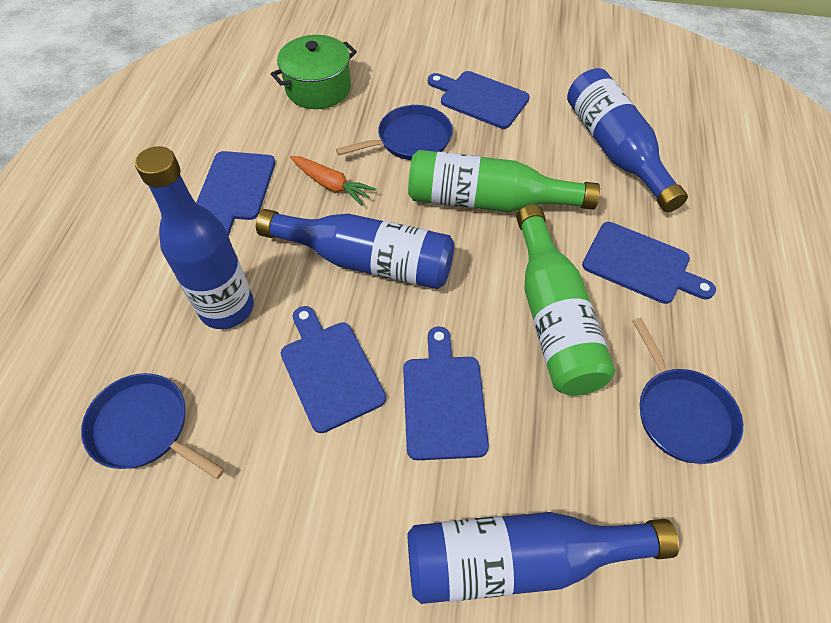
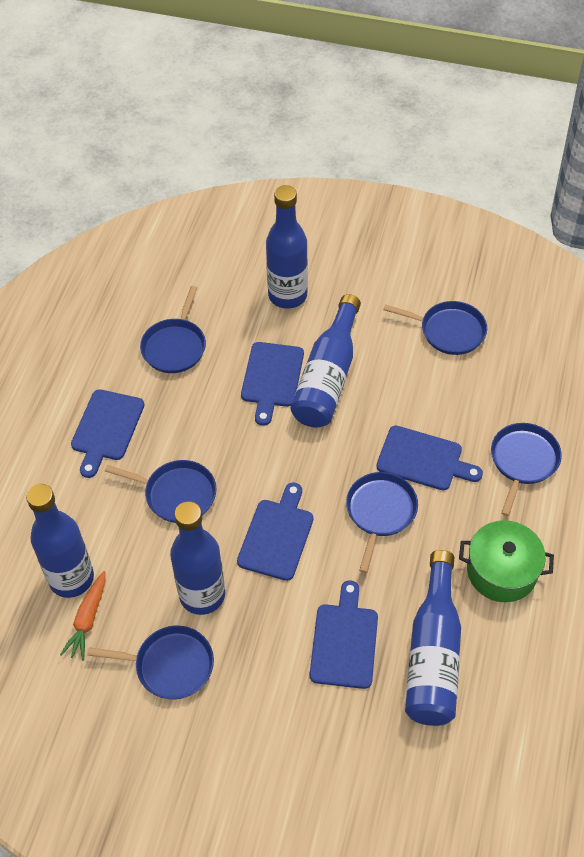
blue bottle: 4 -> 5
blue pan: 3 -> 6
green bottle: 2 -> 0

